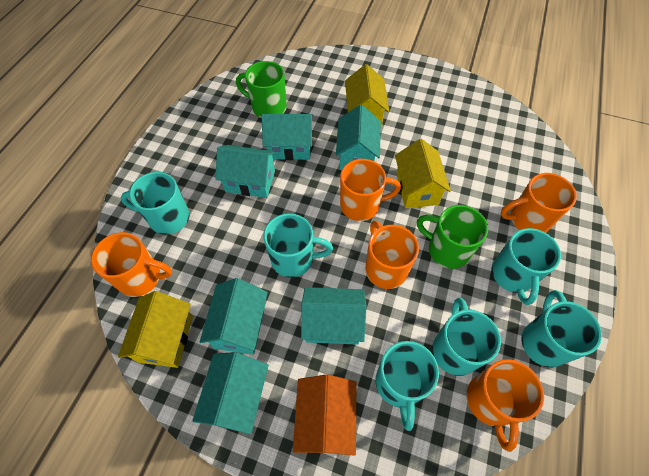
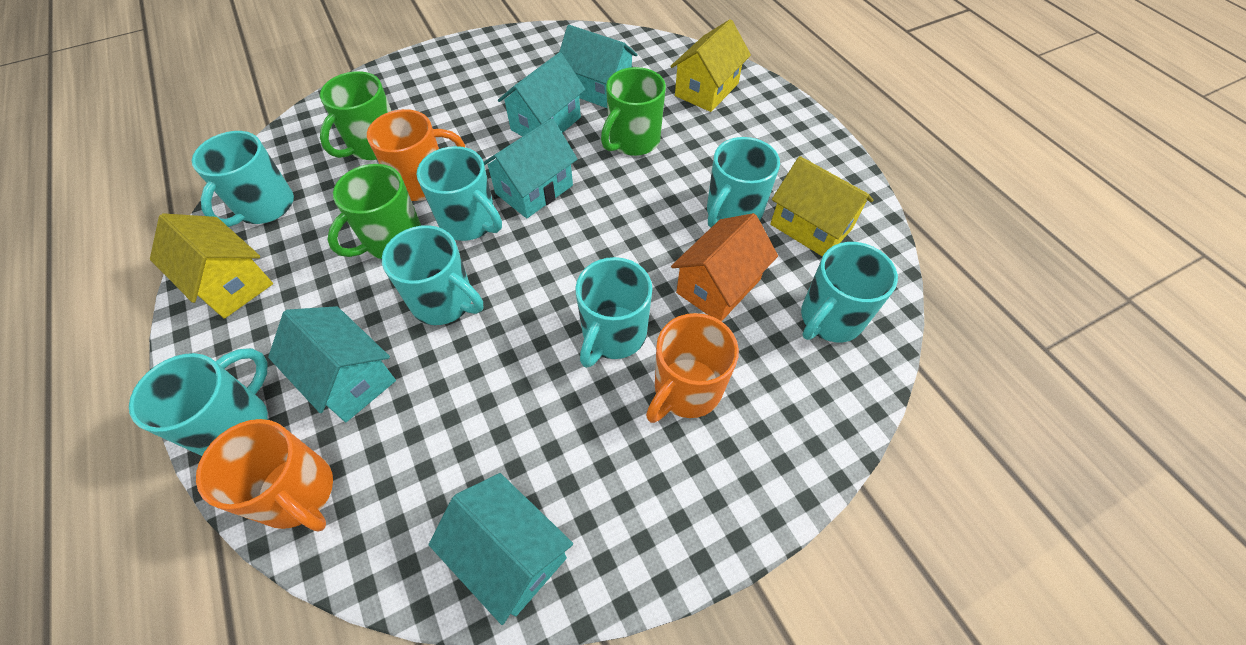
green mug: 2 -> 3
orange mug: 5 -> 3
turquoise house: 6 -> 5
turquoise mug: 6 -> 7

